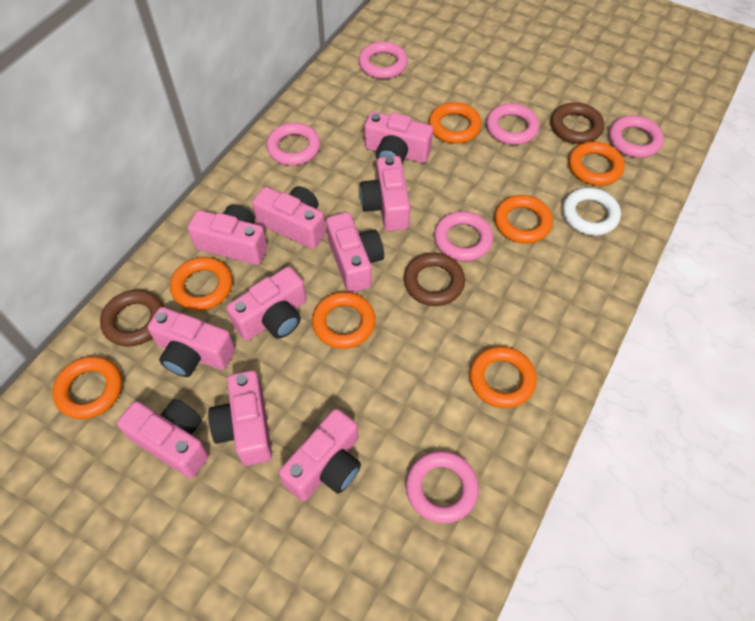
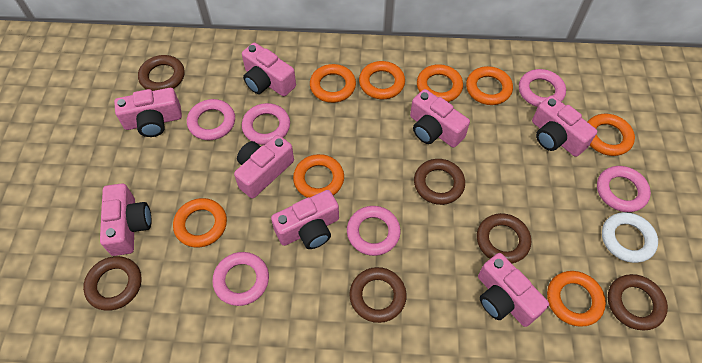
brown ring: 3 -> 6
orange ring: 7 -> 8
pink camera: 10 -> 8

